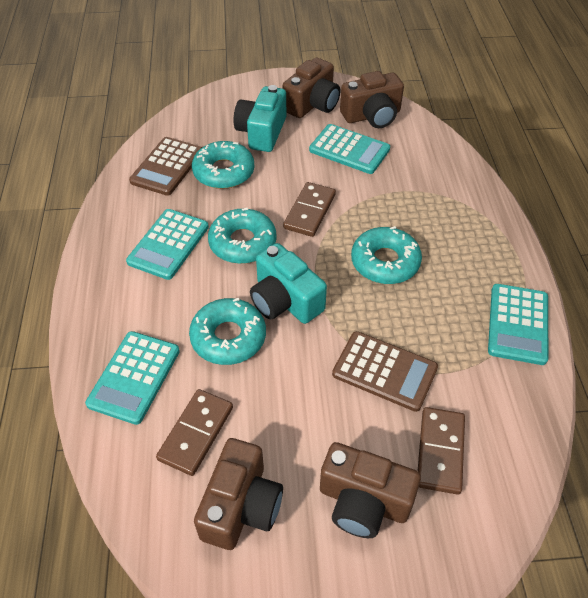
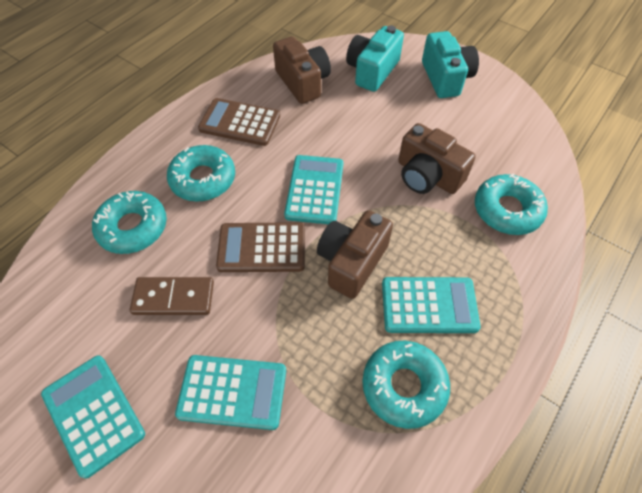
brown camera: 4 -> 3
brown domino: 3 -> 1

